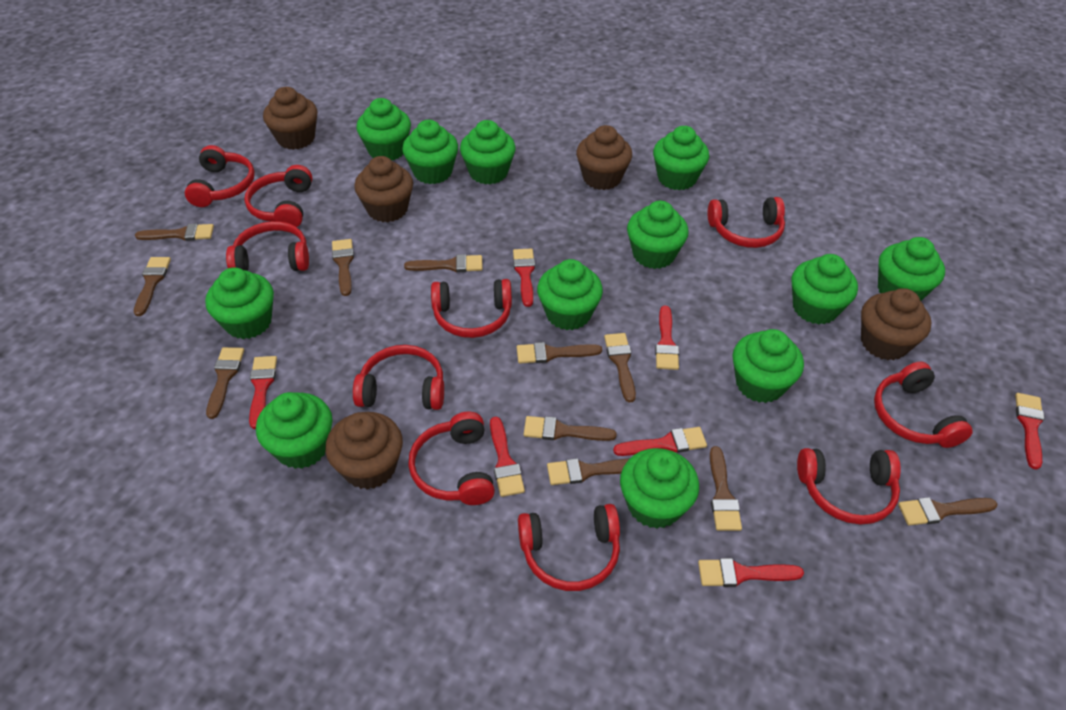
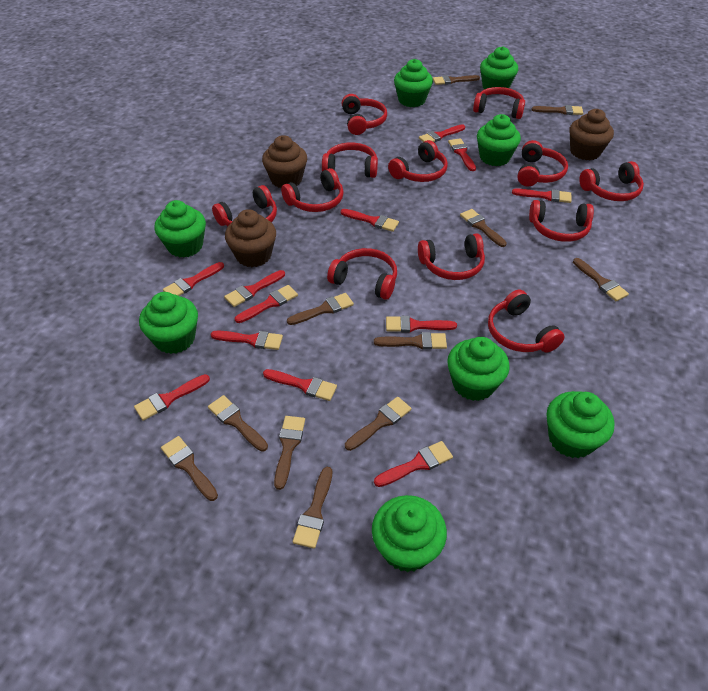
brown cupcake: 5 -> 3
green cupcake: 12 -> 8
red brush: 7 -> 12
red headphones: 10 -> 12

